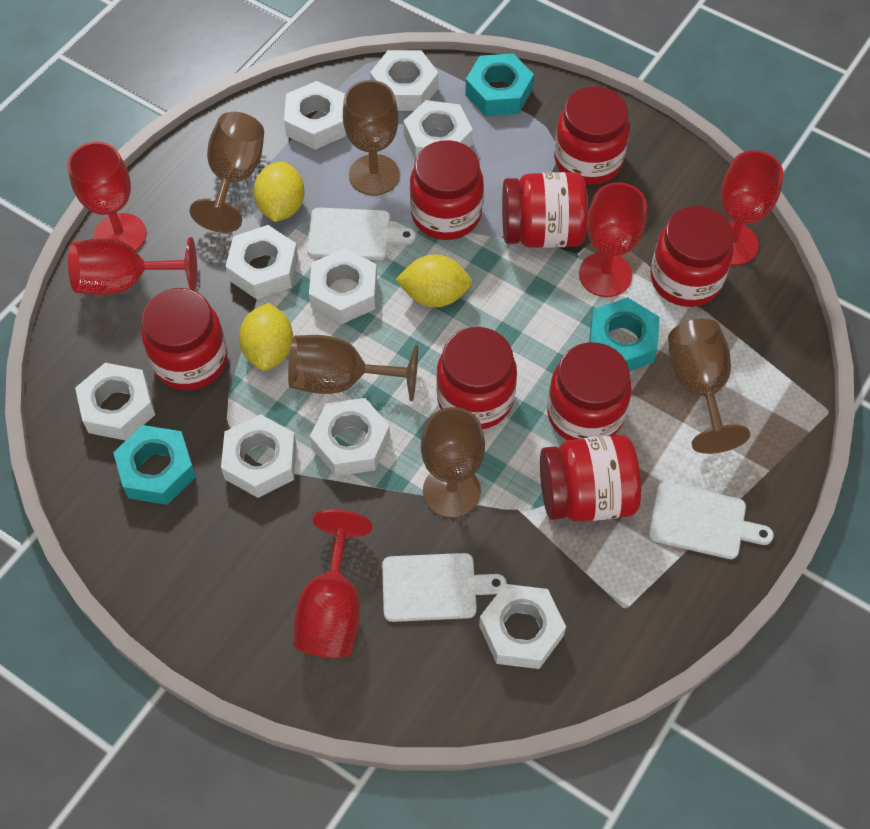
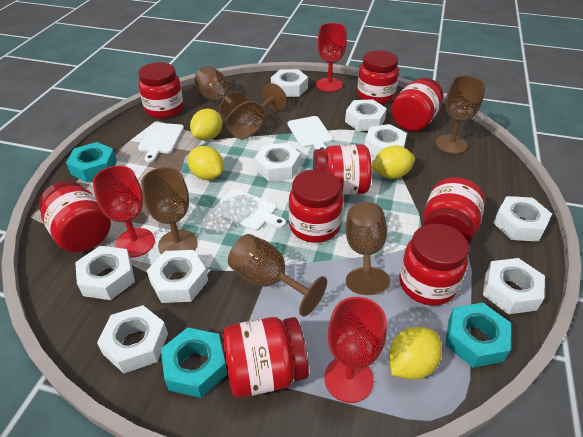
brown goblet: 5 -> 6
red goblet: 5 -> 3
red jar: 8 -> 9
yellow lemon: 3 -> 4

